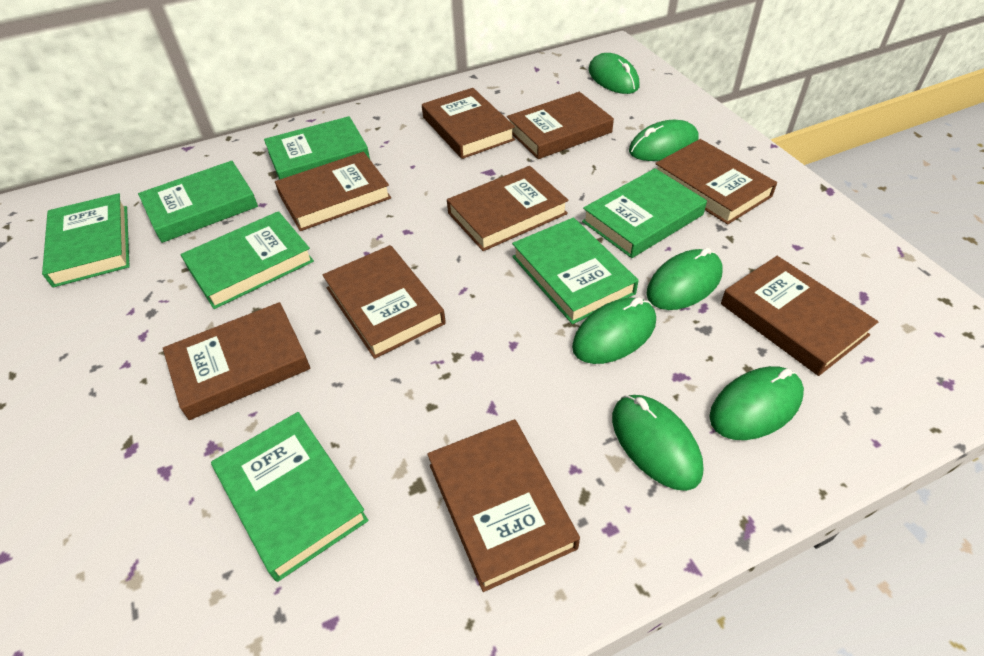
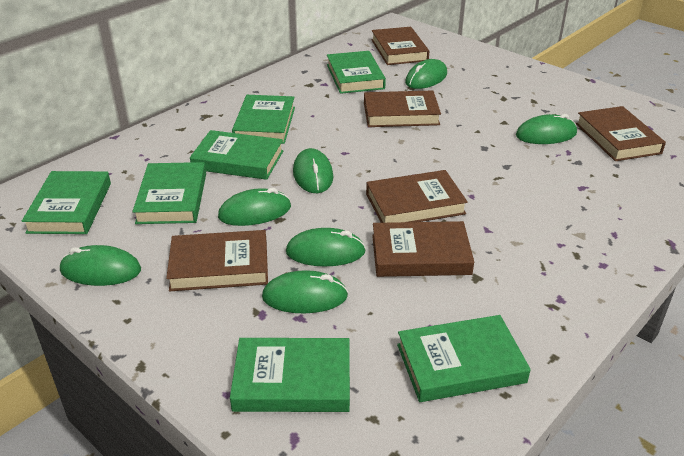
brown book: 9 -> 6
green mouse: 6 -> 7

